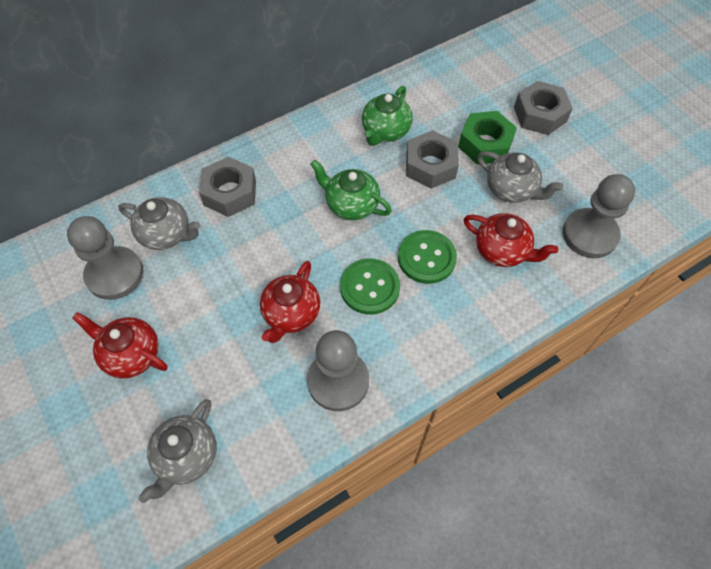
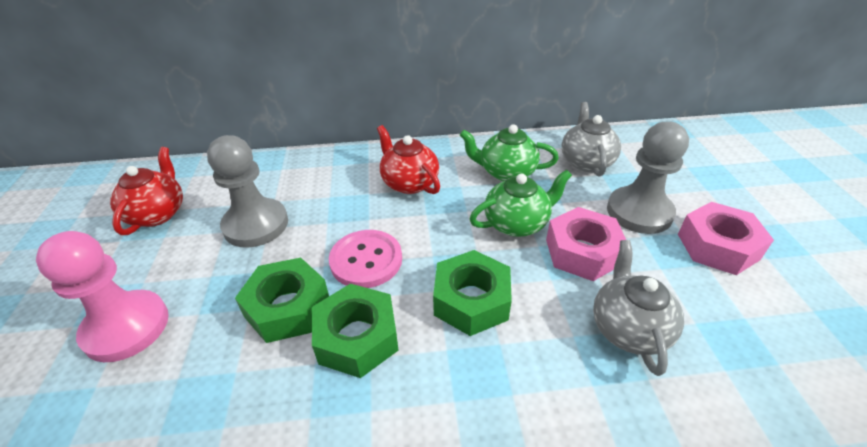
green button: 2 -> 0
green nut: 1 -> 3
grey nut: 3 -> 0
grey pawn: 3 -> 2
grey teapot: 3 -> 2
pink button: 0 -> 1
pink nut: 0 -> 2
pink pawn: 0 -> 1
red teapot: 3 -> 2

